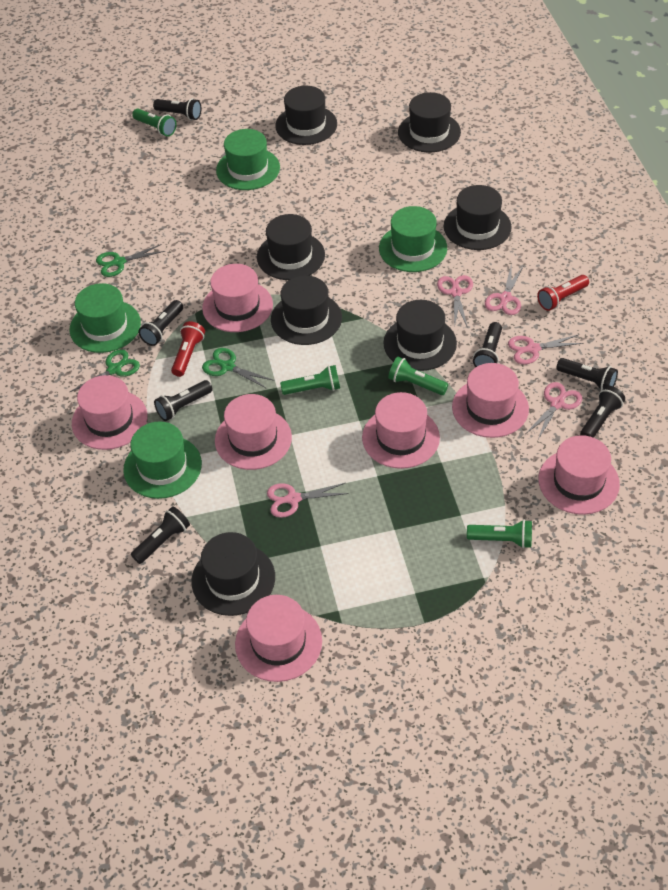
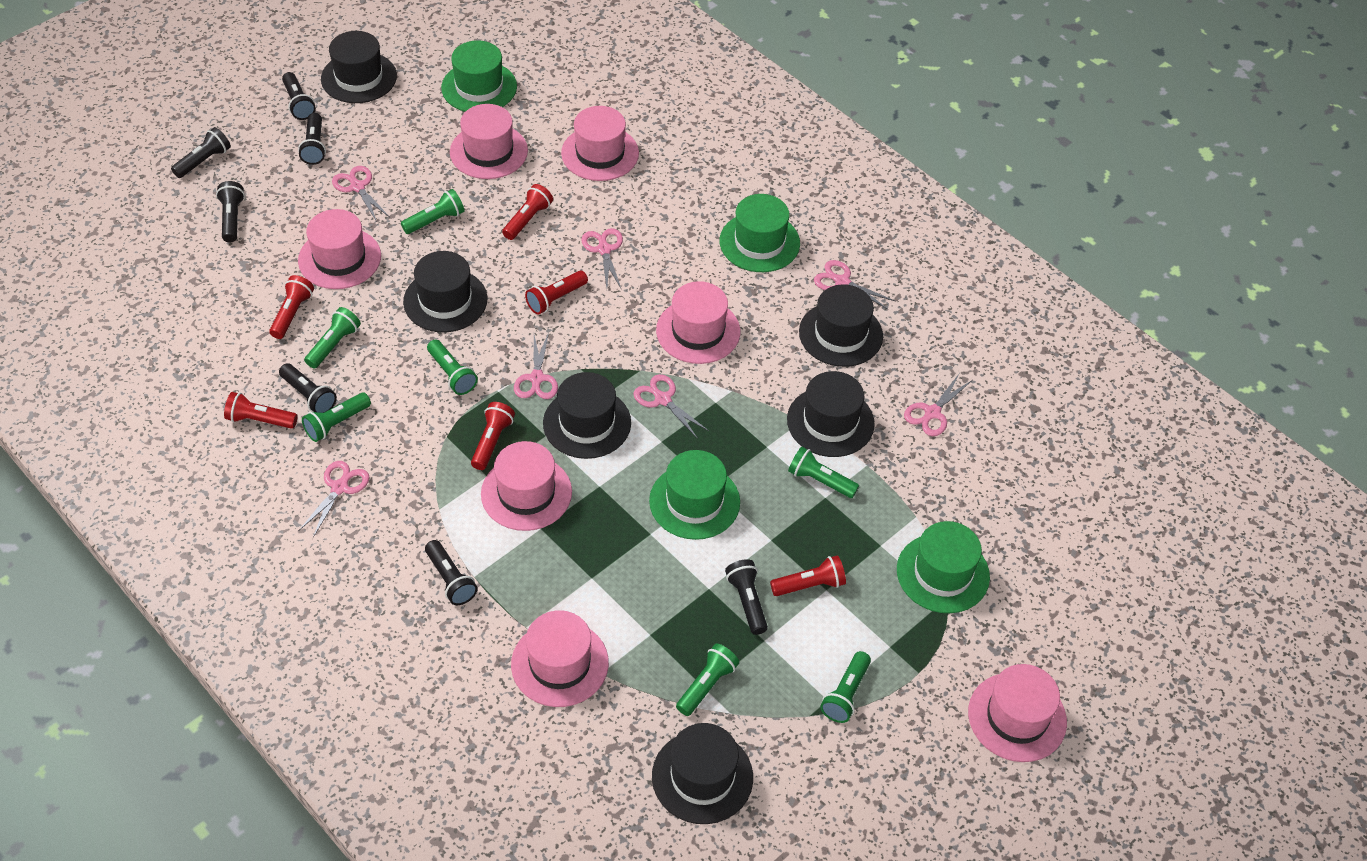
black hat: 7 -> 6
green flashlight: 4 -> 7
green scissors: 3 -> 0
pink scissors: 5 -> 7
red flashlight: 2 -> 6

